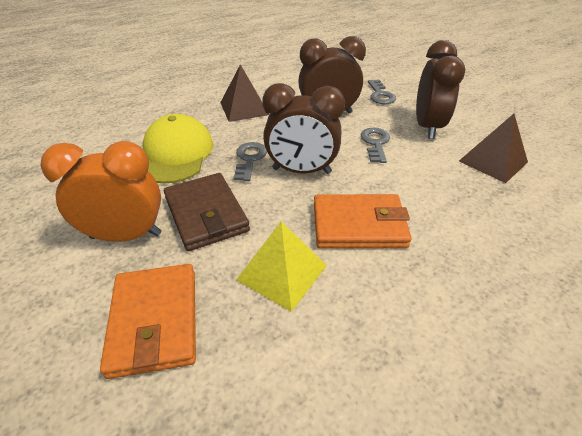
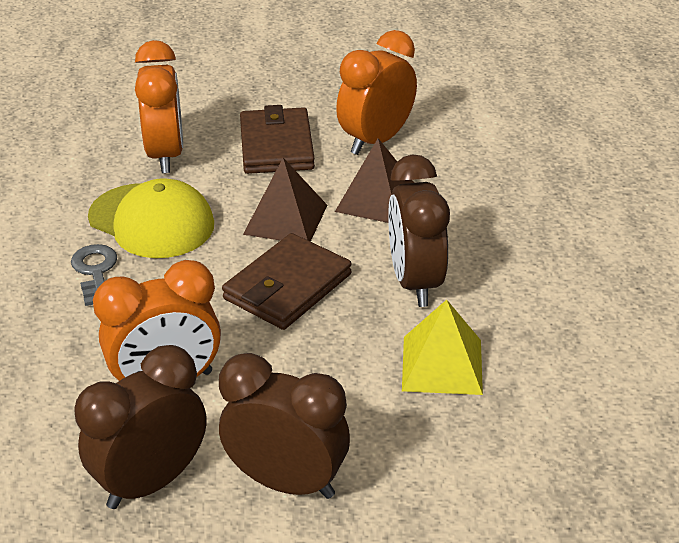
brown wallet: 1 -> 2
grey key: 3 -> 1
orange clock: 1 -> 3
orange wallet: 2 -> 0

